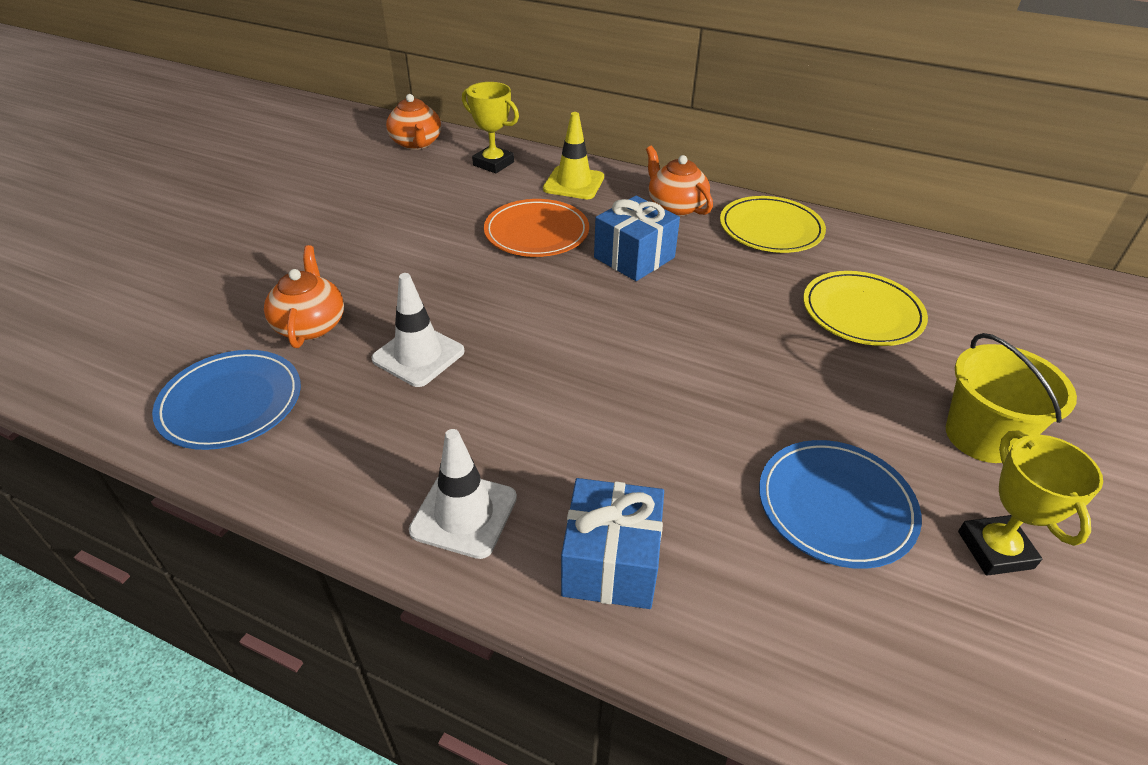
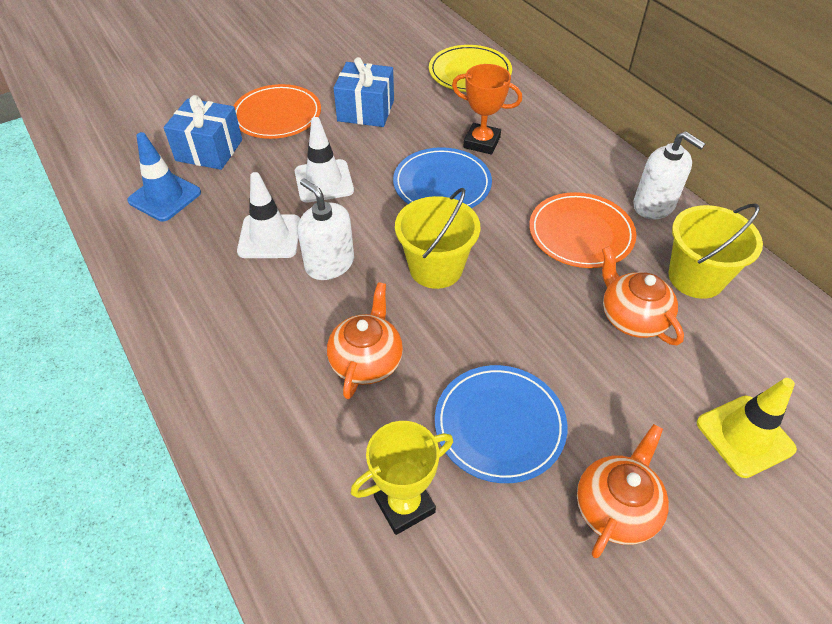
blue traffic cone: 0 -> 1
orange plate: 1 -> 2
orange trophy: 0 -> 1
white soap dispenser: 0 -> 2
yellow bucket: 1 -> 2
yellow plate: 2 -> 1
yellow trophy: 2 -> 1

